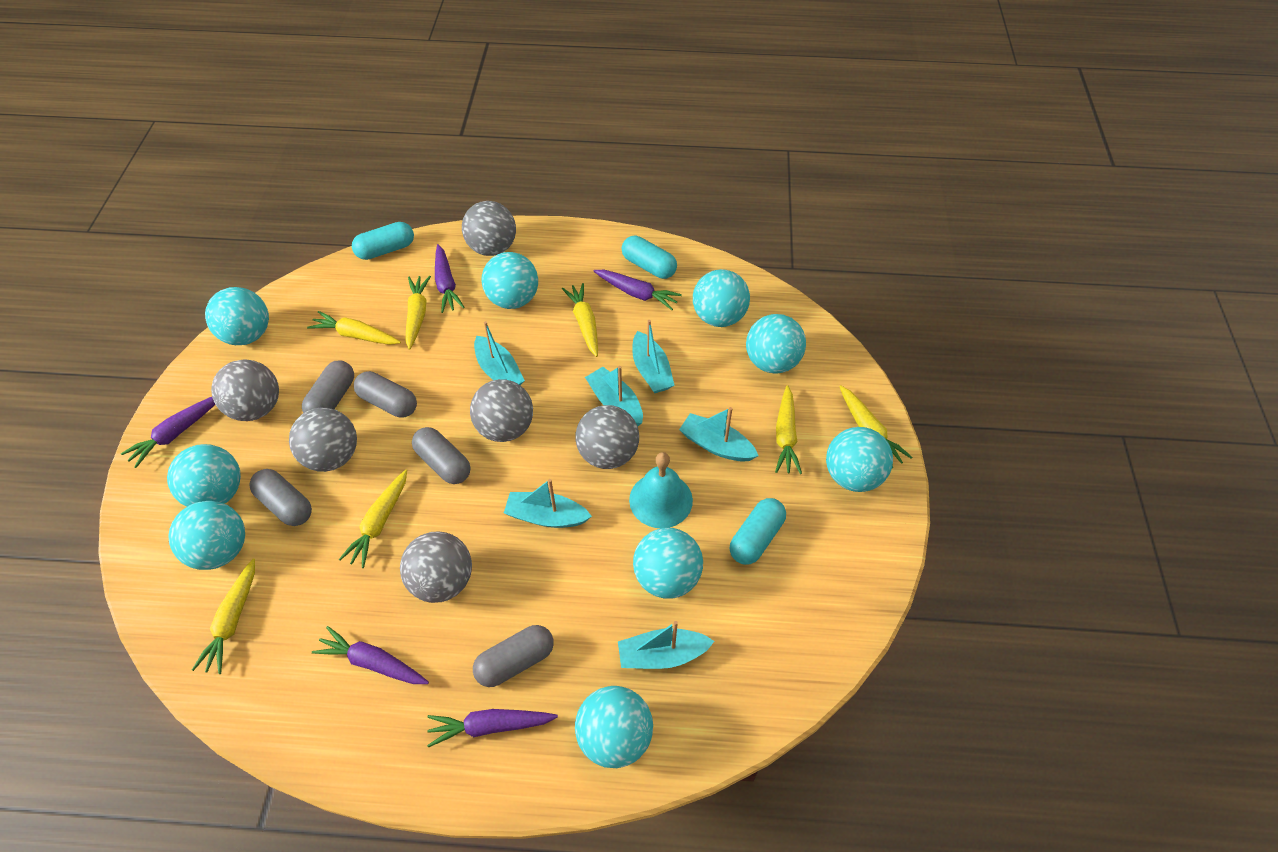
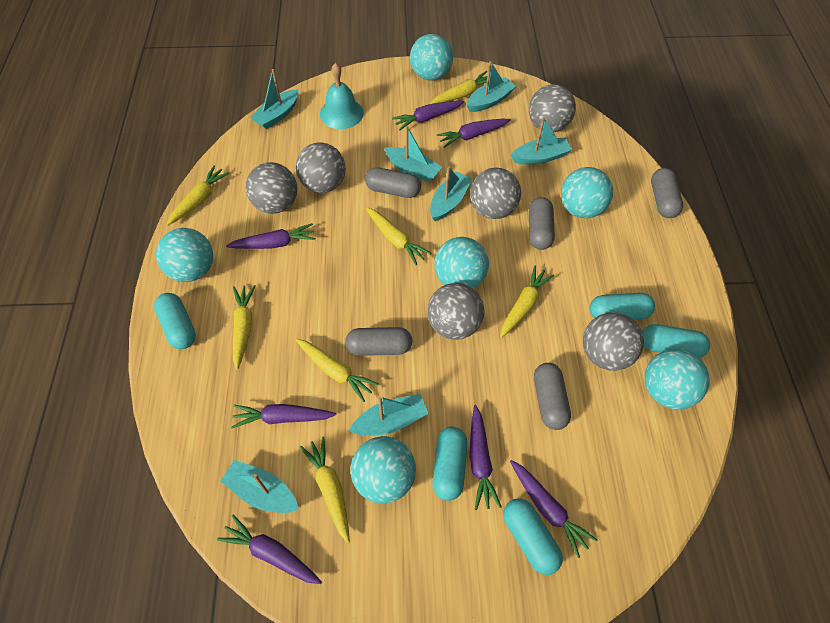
purple carrot: 5 -> 7
turquoise ball: 9 -> 6
turquoise boat: 6 -> 7
turquoise capsule: 3 -> 5

